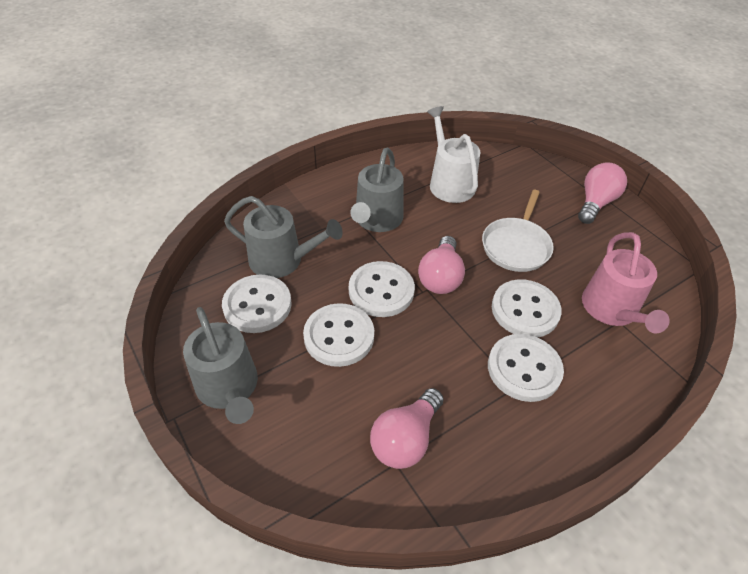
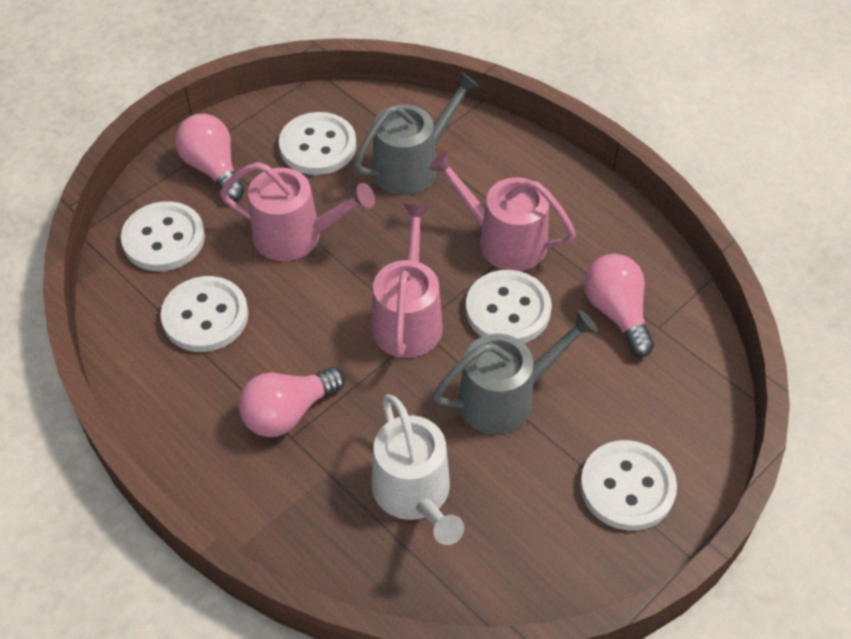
grey watering can: 3 -> 2
pink watering can: 1 -> 3
white pan: 1 -> 0

